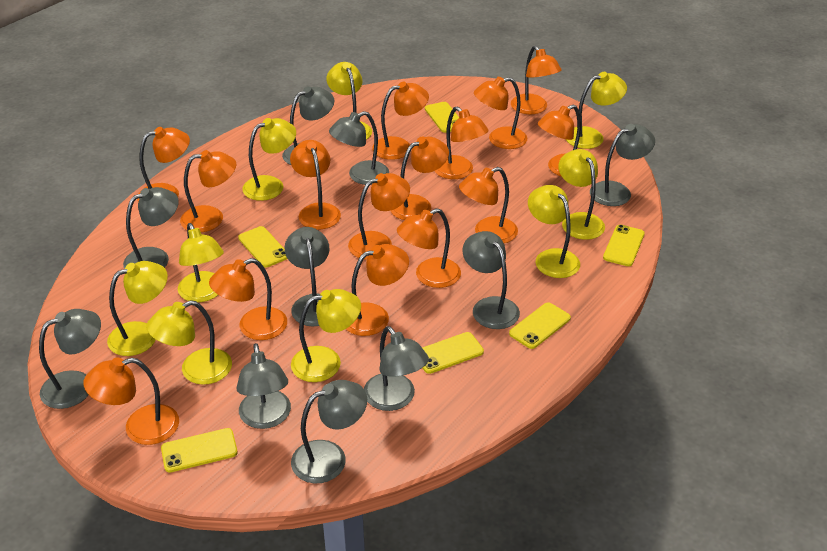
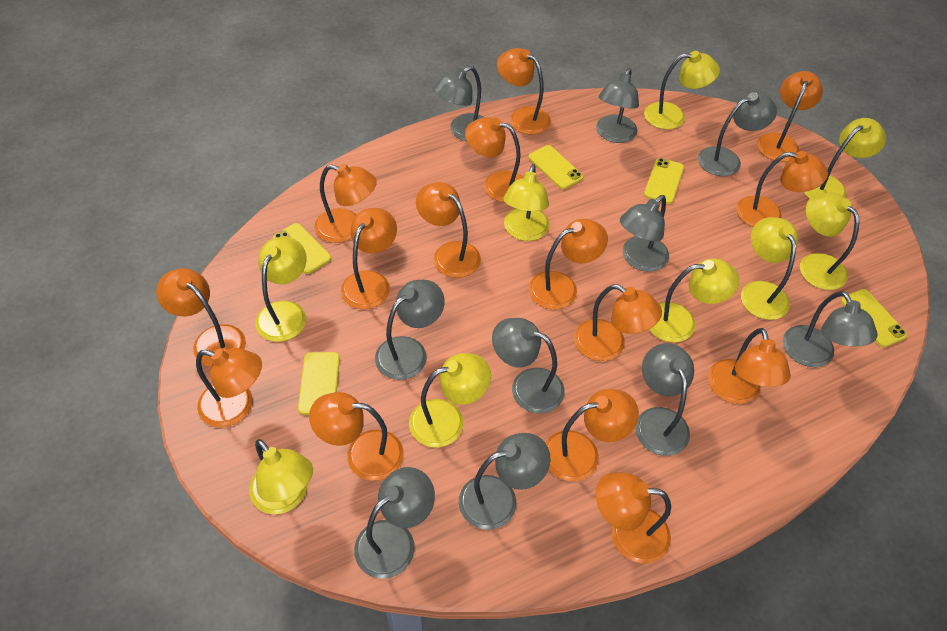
yellow phone: 6 -> 5

